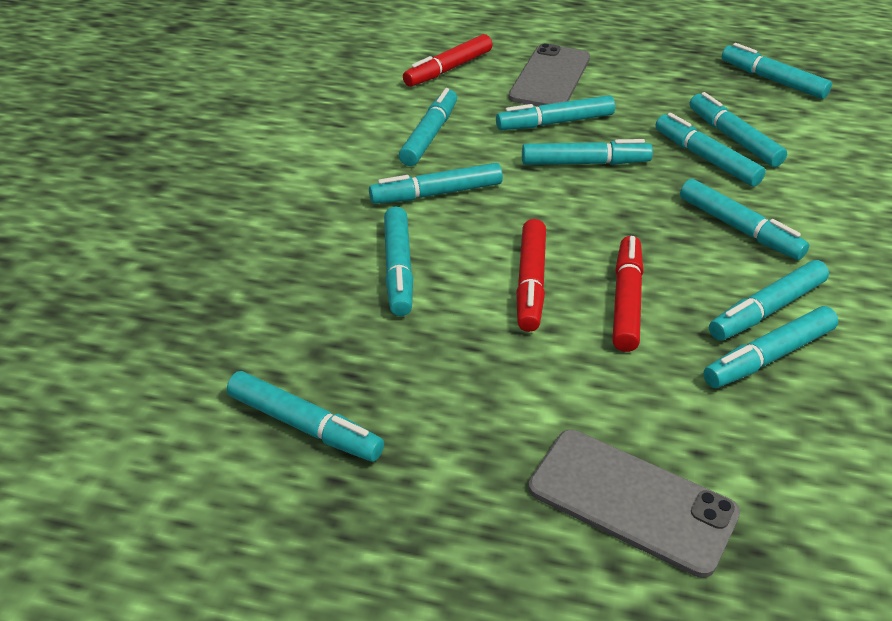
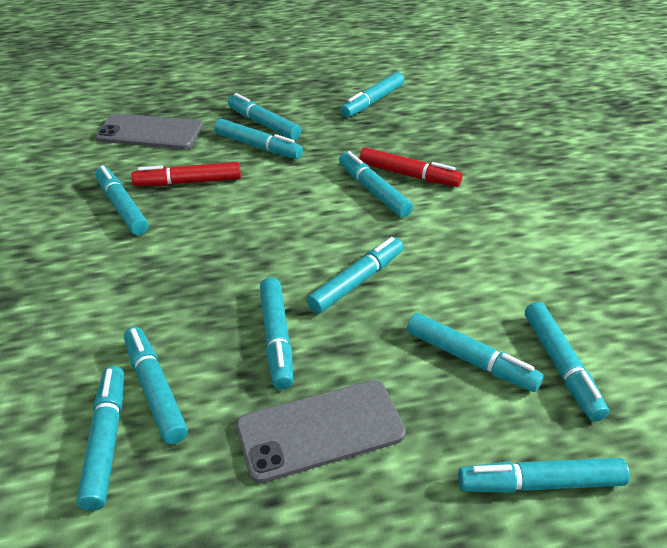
red marker: 3 -> 2

